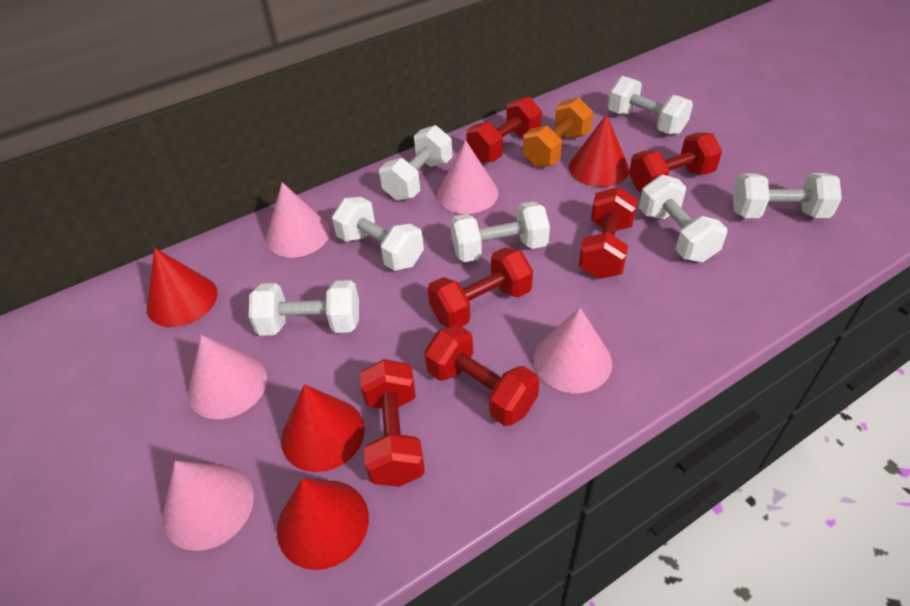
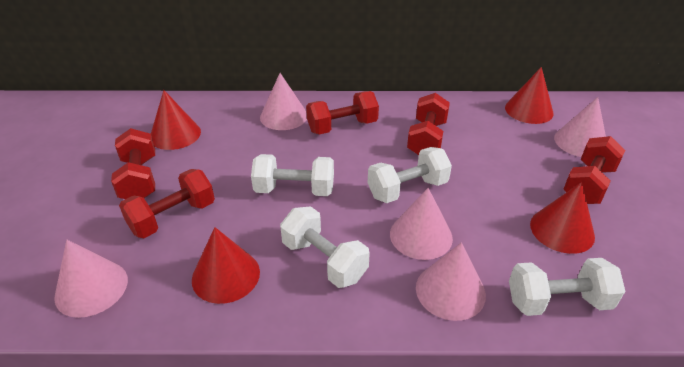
orange dumbbell: 1 -> 0
red dumbbell: 6 -> 5
white dumbbell: 7 -> 4

